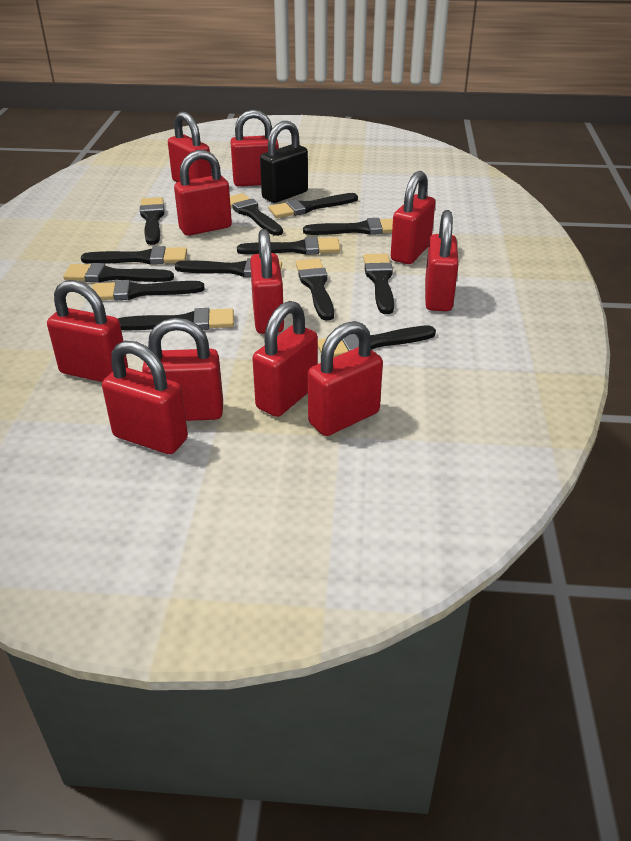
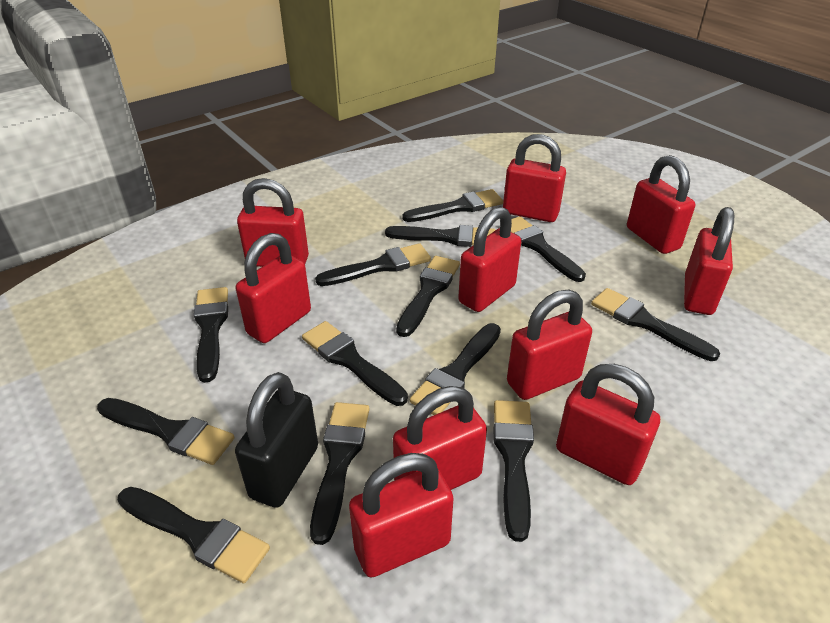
red padlock: 11 -> 10

